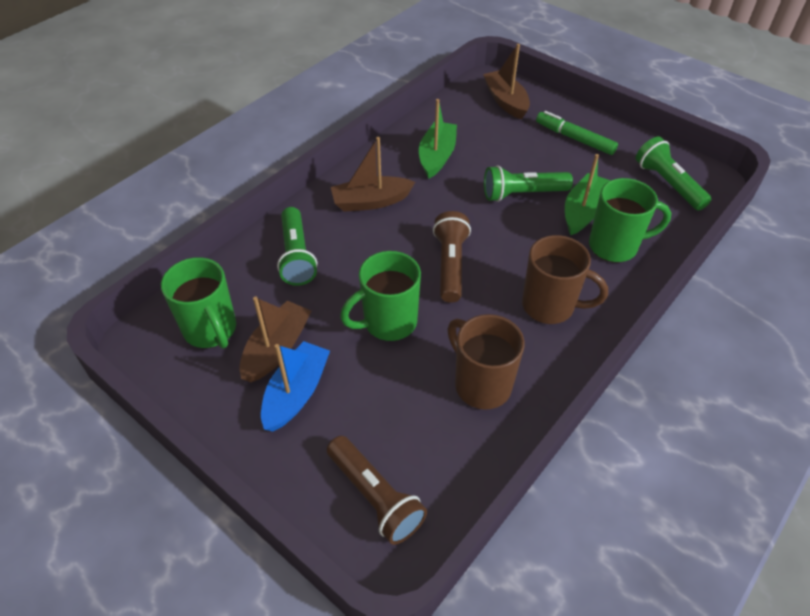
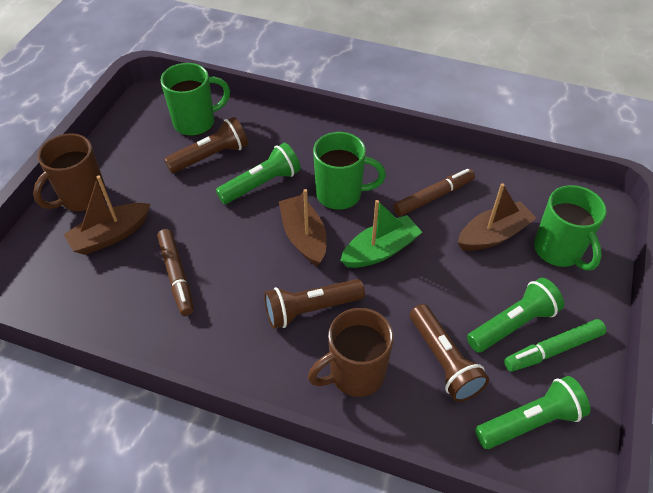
blue boat: 1 -> 0
brown flashlight: 2 -> 3
brown marker: 0 -> 2
green boat: 2 -> 1

